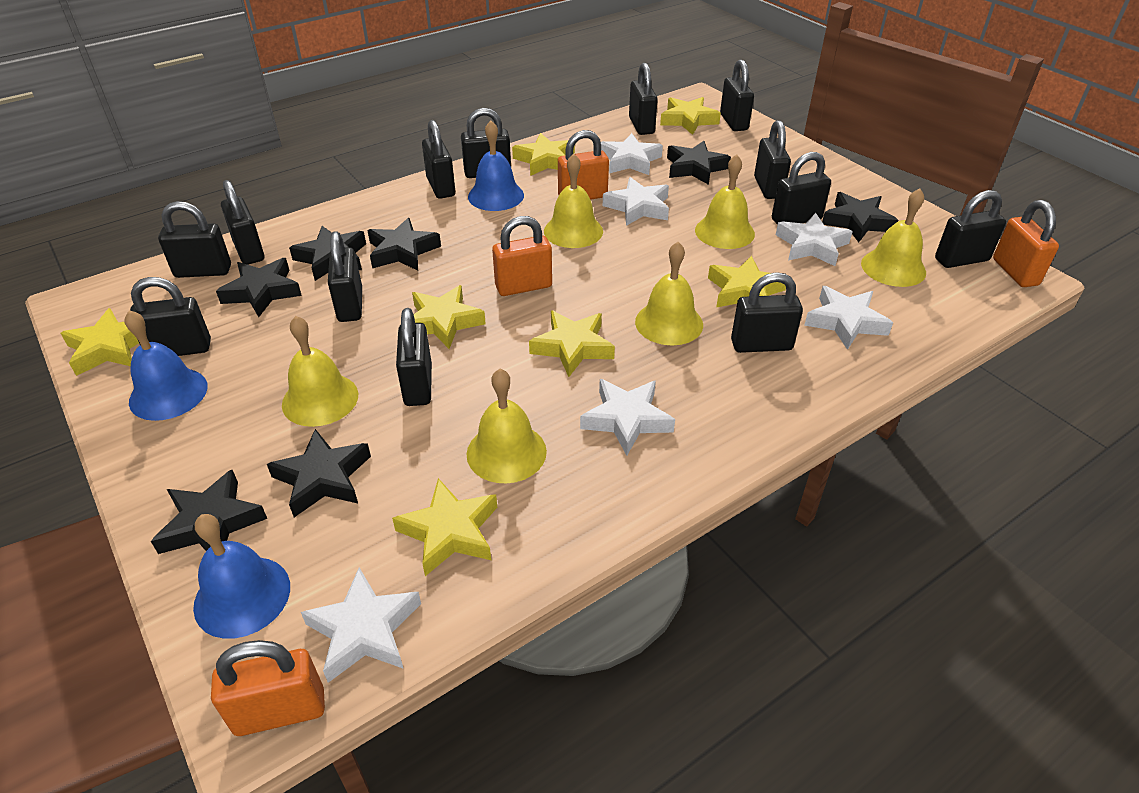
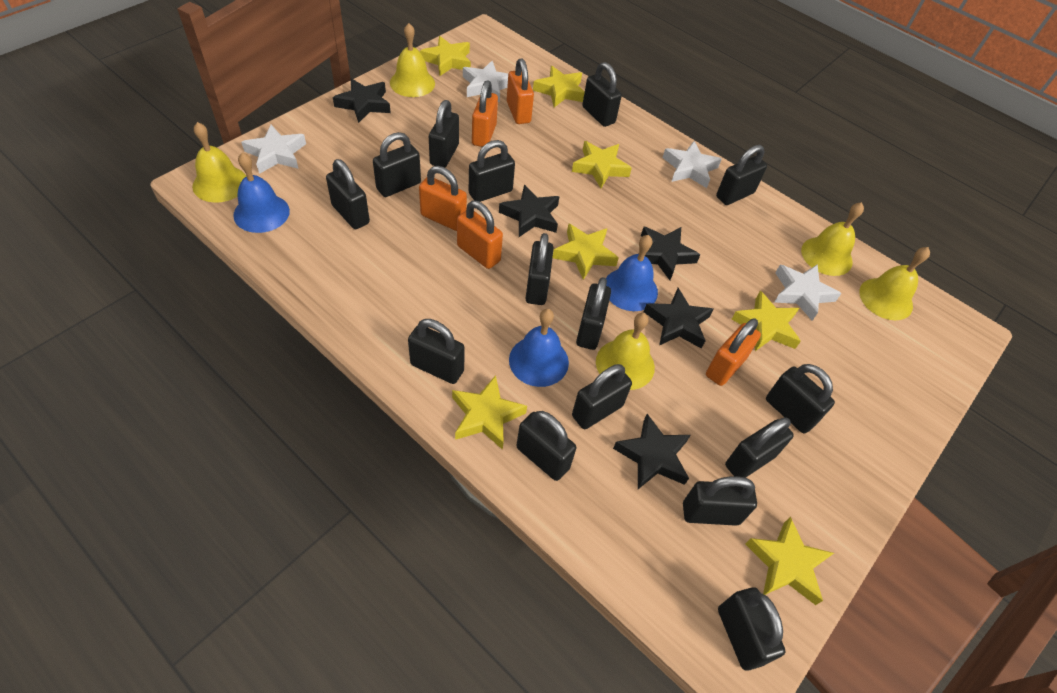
black padlock: 13 -> 15
black star: 7 -> 5
orange padlock: 4 -> 5
white star: 6 -> 4
yellow bell: 6 -> 5

